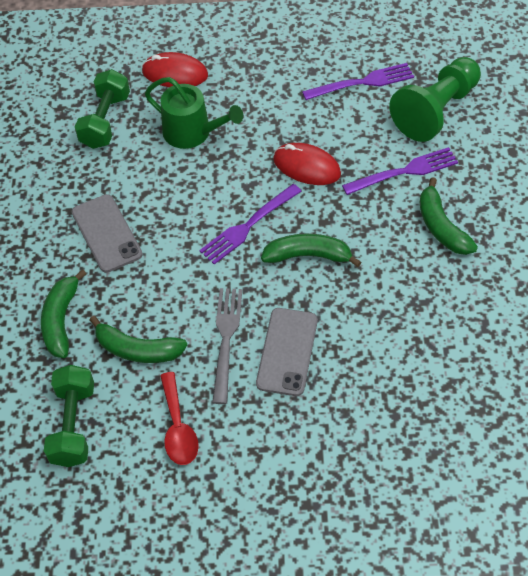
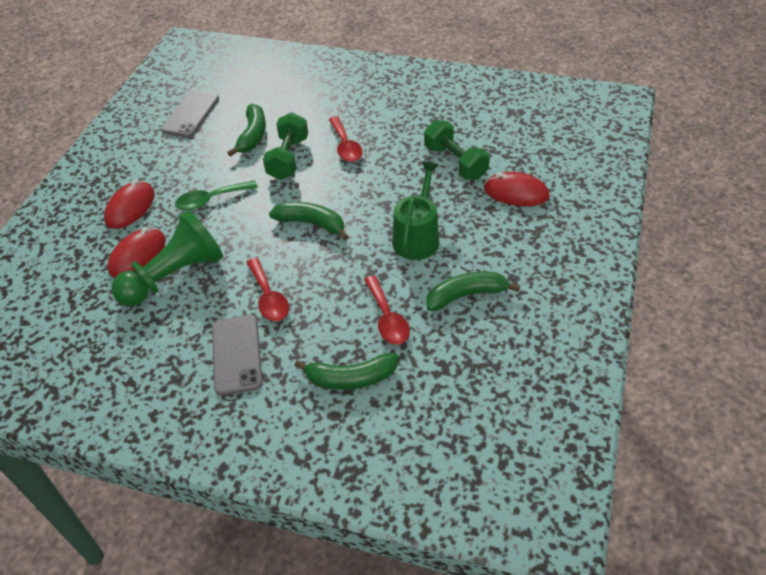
green spoon: 0 -> 1
grey fork: 1 -> 0
purple fork: 3 -> 0
red mouse: 2 -> 3
red spoon: 1 -> 3

